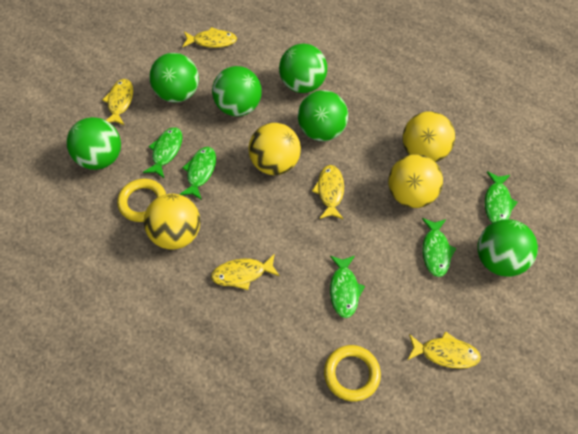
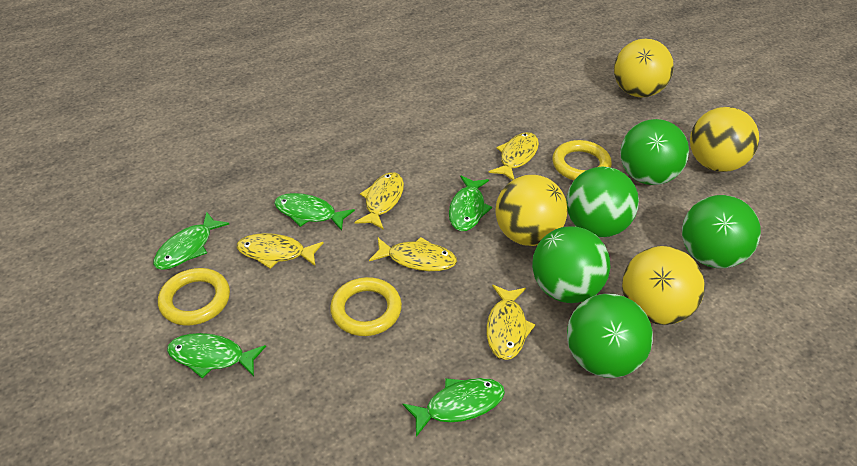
green ball: 6 -> 5
yellow ring: 2 -> 3

